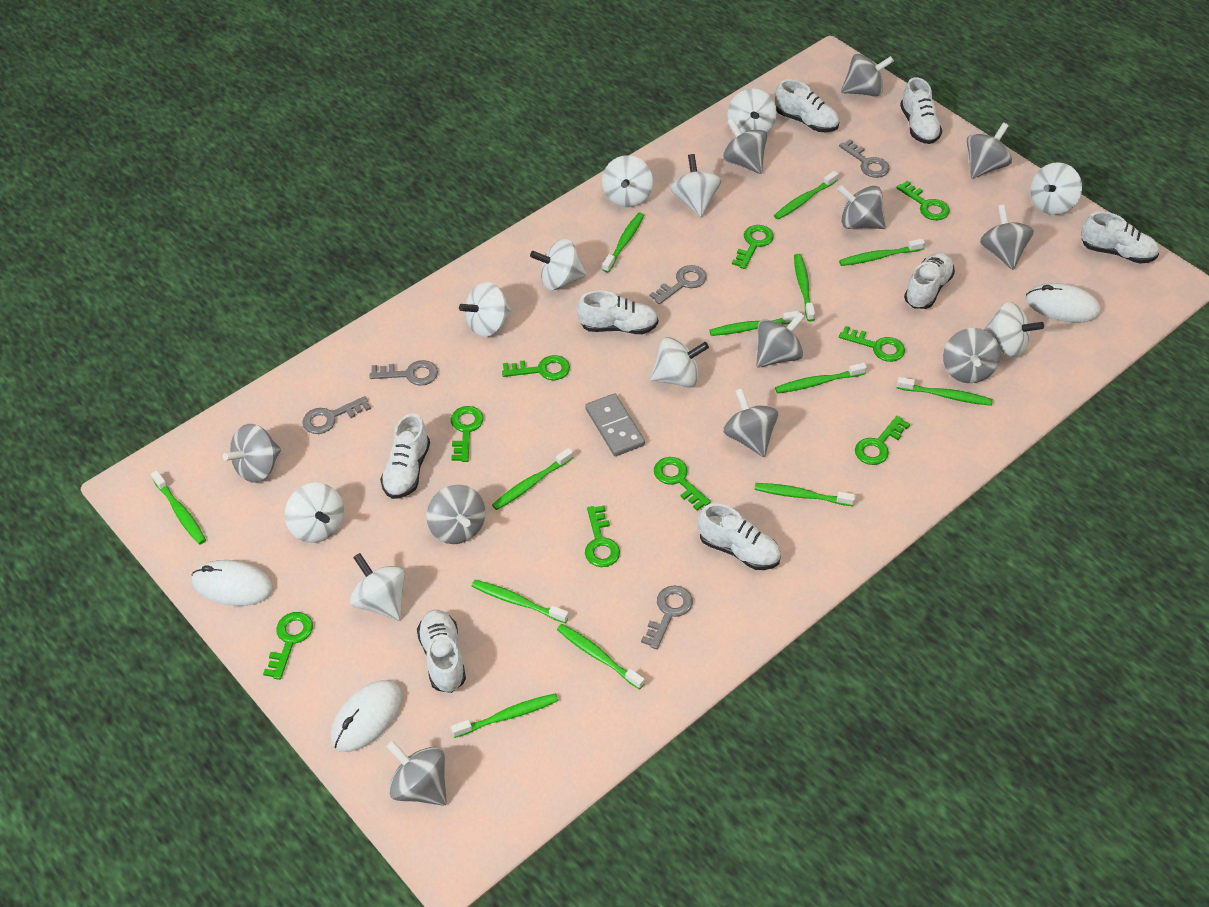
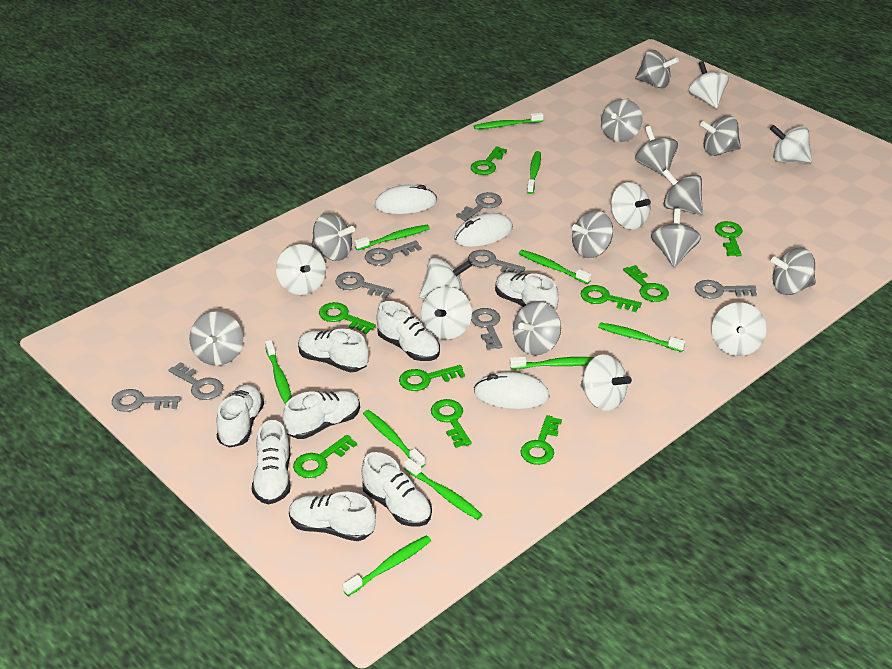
green toothbrush: 13 -> 10
grey domino: 1 -> 0
grey key: 5 -> 8
white spinning top: 10 -> 8

